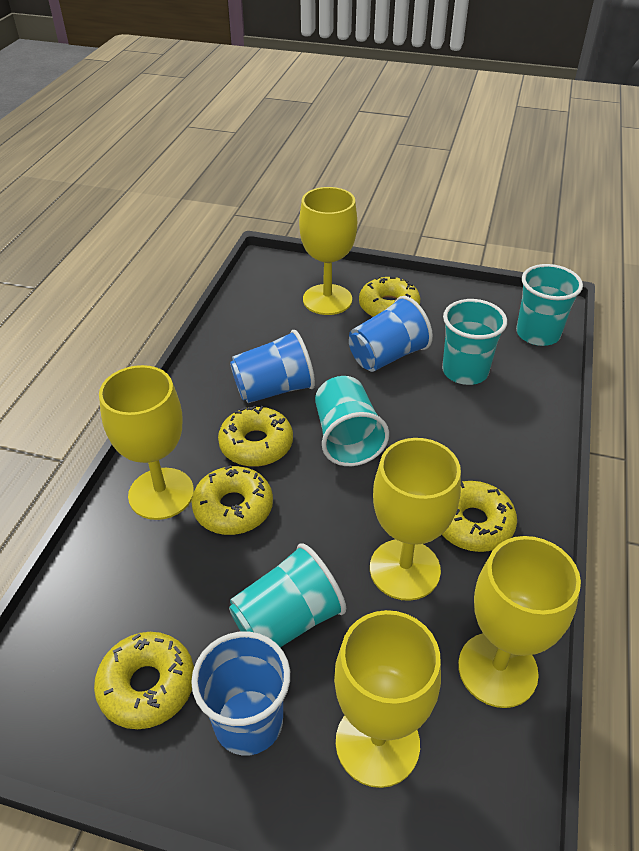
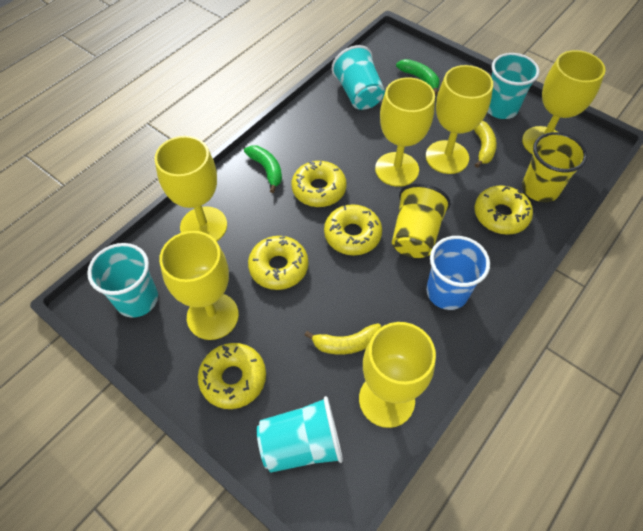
blue cup: 3 -> 1
green banana: 0 -> 2
yellow banana: 0 -> 2
yellow cup: 0 -> 2
yellow goblet: 5 -> 6

